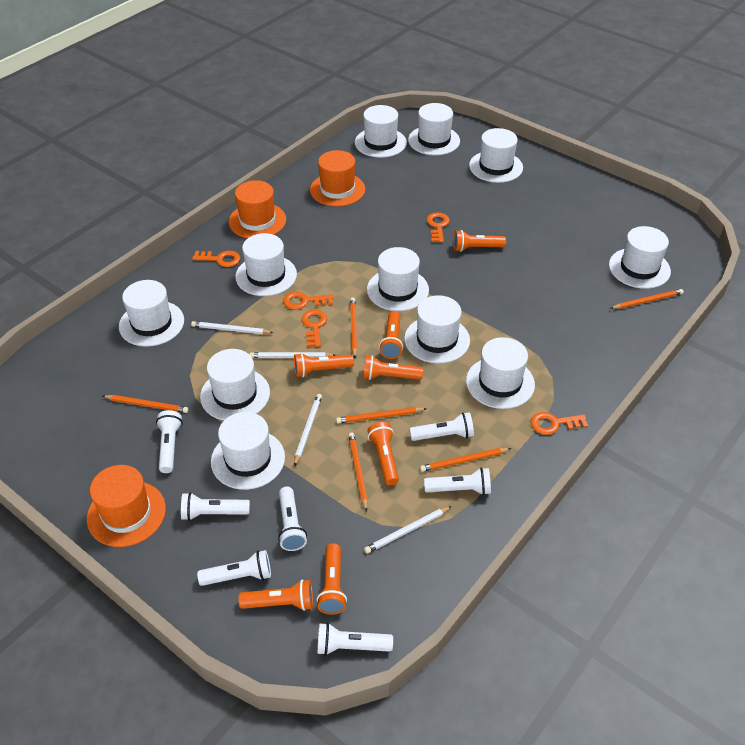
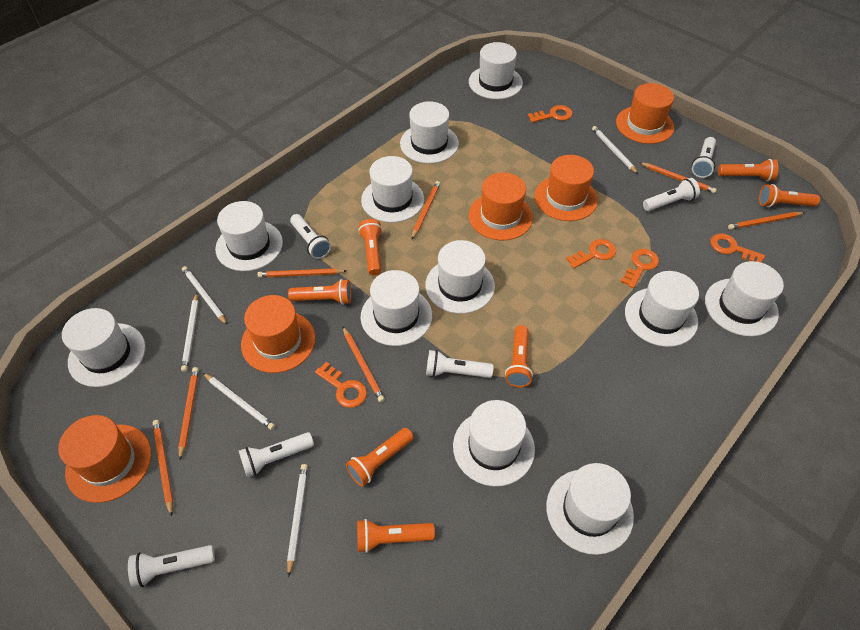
orange hat: 3 -> 5
orange pencil: 6 -> 7
white flashlight: 7 -> 6
white pencil: 4 -> 5

